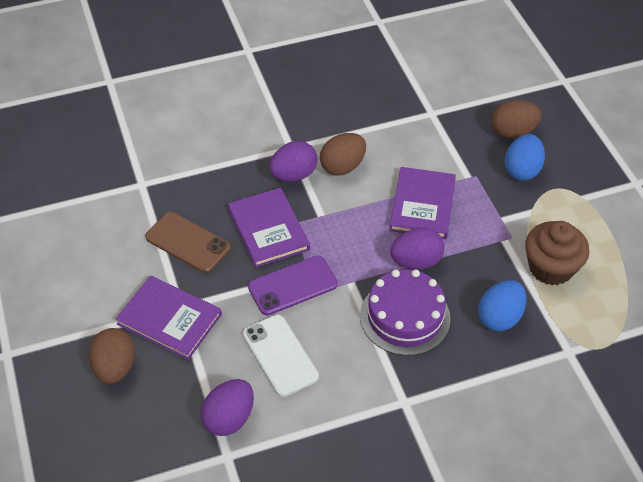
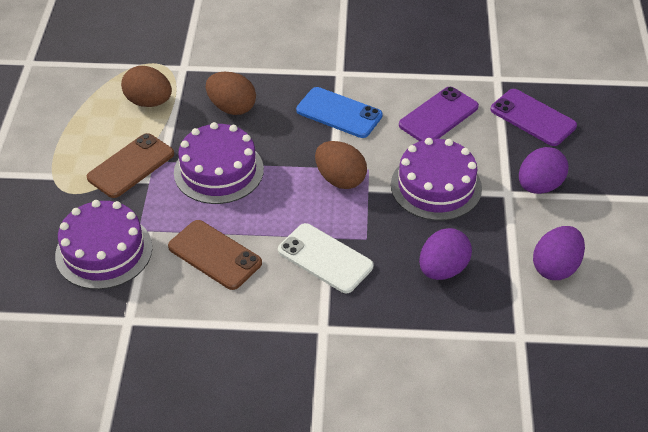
blue egg: 2 -> 0
blue phone: 0 -> 1
brown cupcake: 1 -> 0
brown phone: 1 -> 2
purple book: 3 -> 0
purple cake: 1 -> 3
purple phone: 1 -> 2

